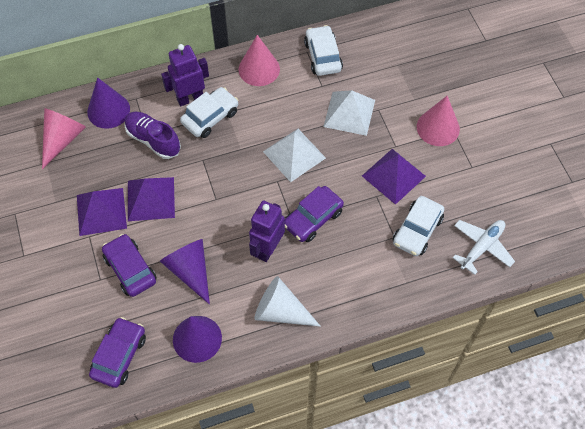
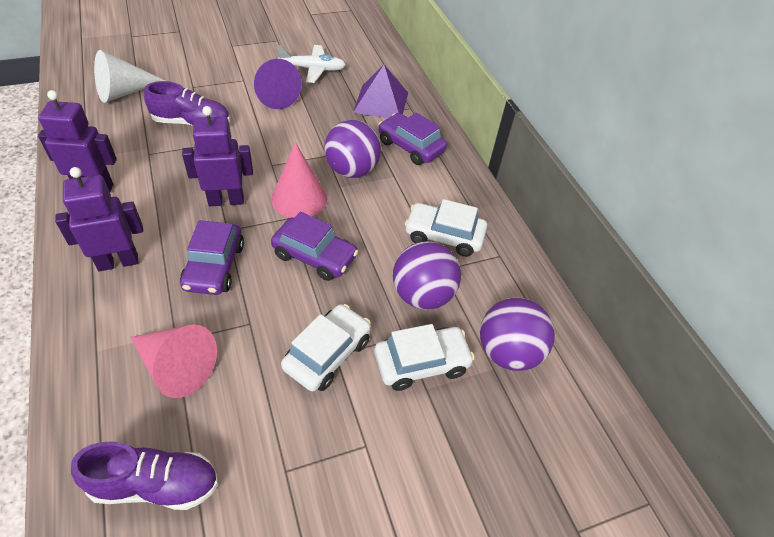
pink cone: 3 -> 2
purple ball: 0 -> 3
purple cone: 3 -> 1
purple pyramid: 3 -> 1
purple robot: 2 -> 3
purple shoe: 1 -> 2
white pyramid: 2 -> 0

